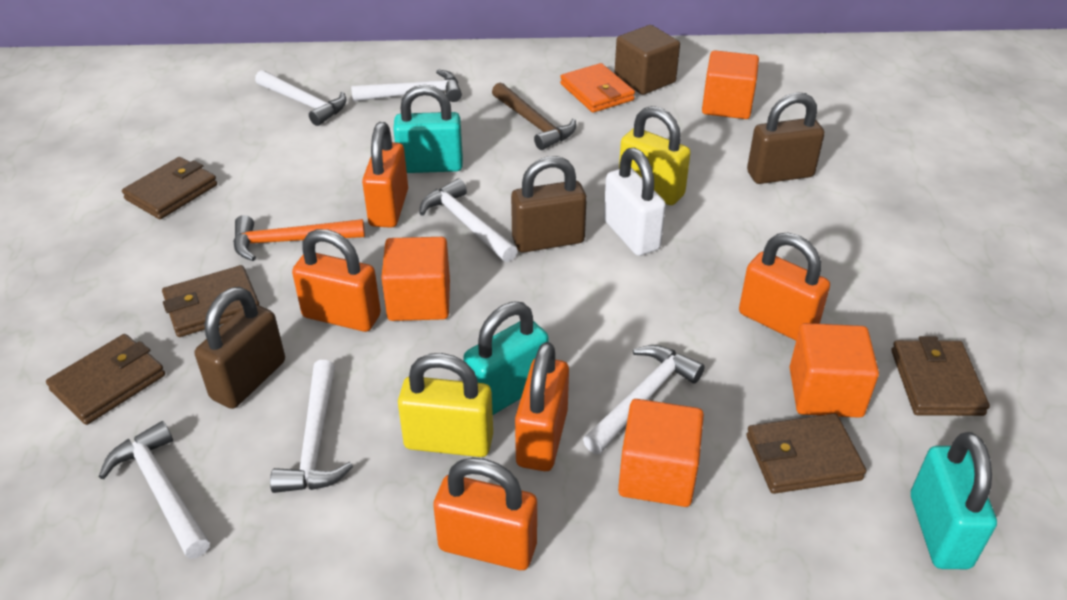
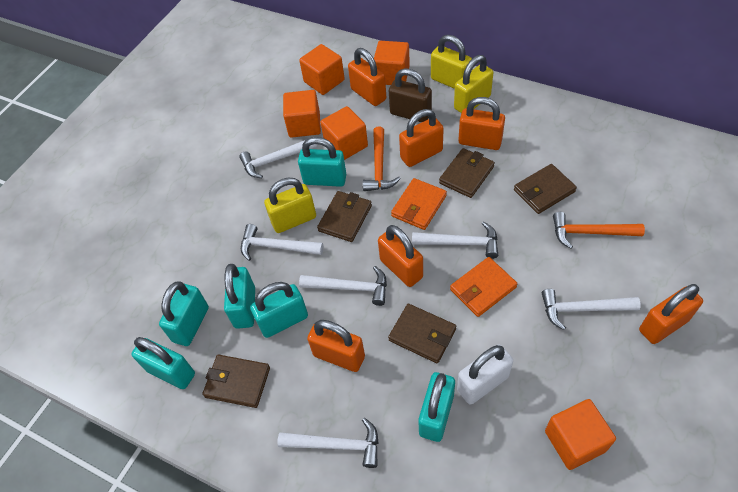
brown cube: 1 -> 0
brown hammer: 1 -> 0
brown padlock: 3 -> 1
orange cube: 4 -> 5
orange hammer: 1 -> 2
orange padlock: 5 -> 6
orange wallet: 1 -> 2
turquoise padlock: 3 -> 6
yellow padlock: 2 -> 3

